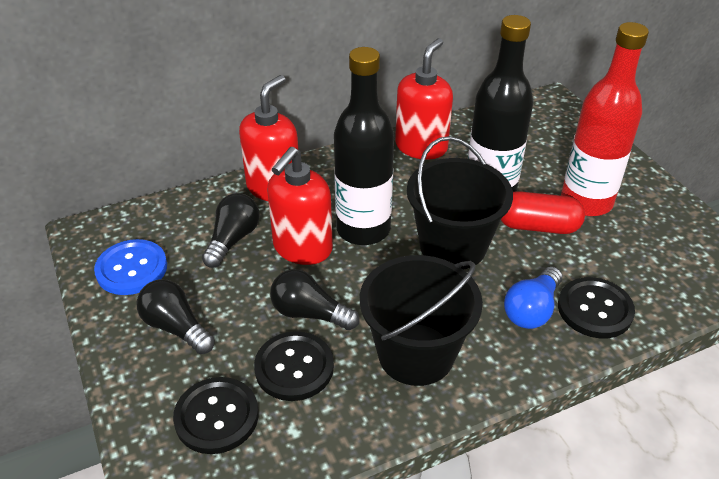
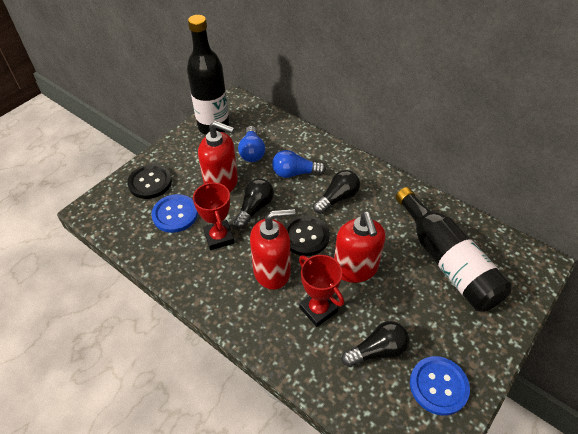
black bucket: 2 -> 0
black button: 3 -> 2
blue button: 1 -> 2
blue light bulb: 1 -> 2
red bottle: 1 -> 0
red capsule: 1 -> 0
red trophy: 0 -> 2

